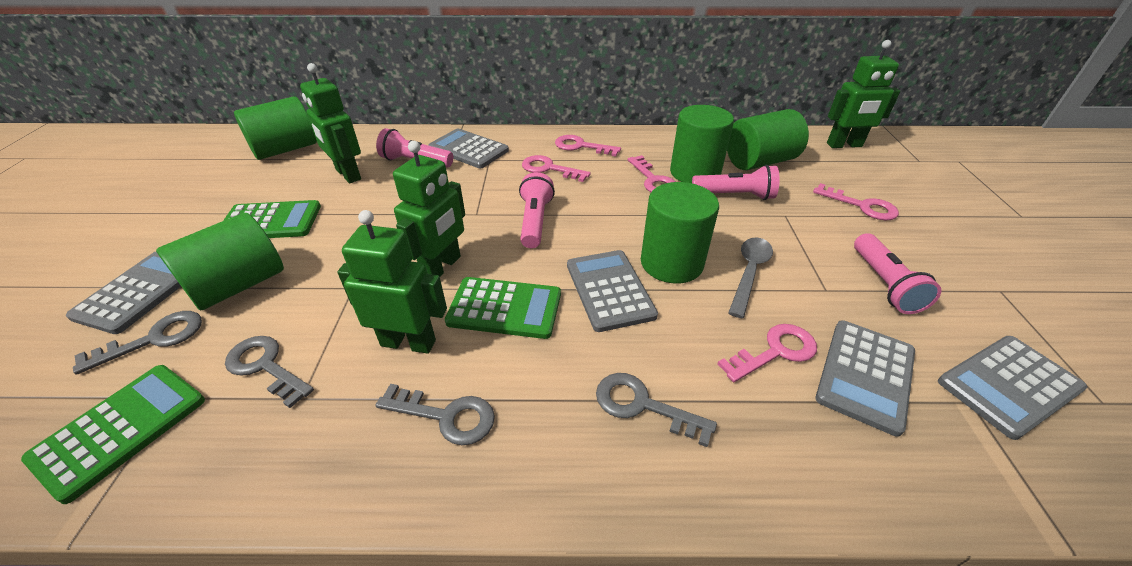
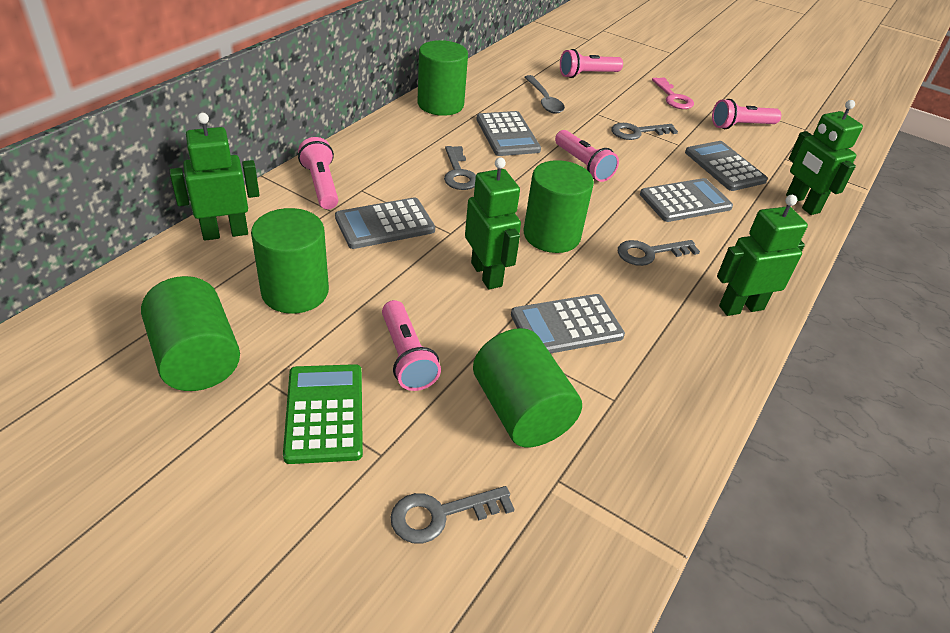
green calculator: 3 -> 1
pink flashlight: 4 -> 5
pink key: 5 -> 1

